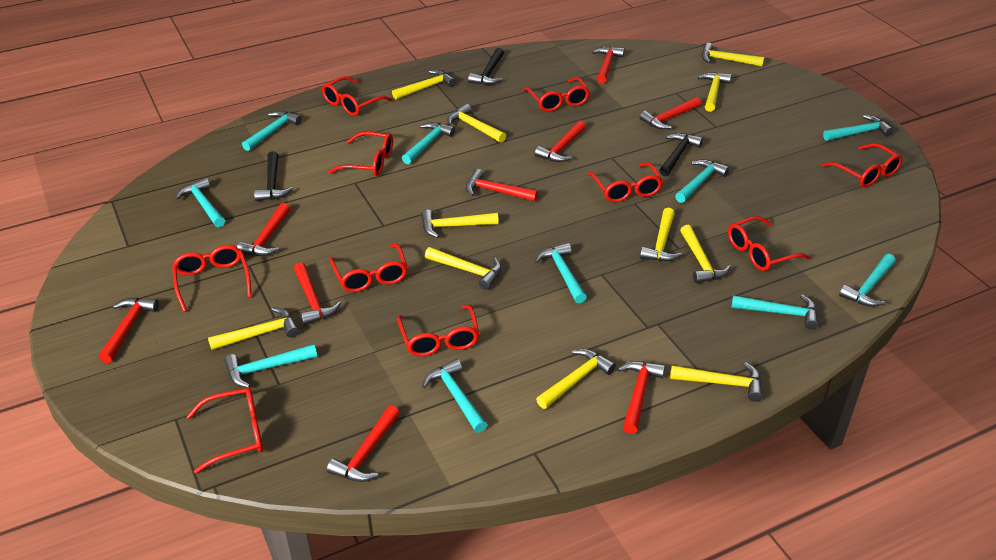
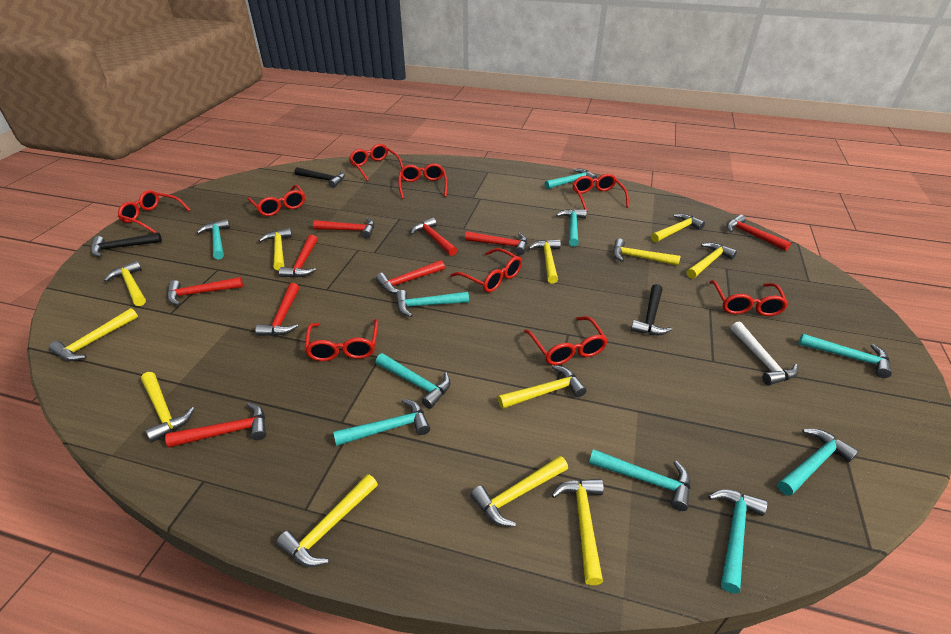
red glasses: 10 -> 9
white hammer: 0 -> 1
yellow hammer: 11 -> 12

